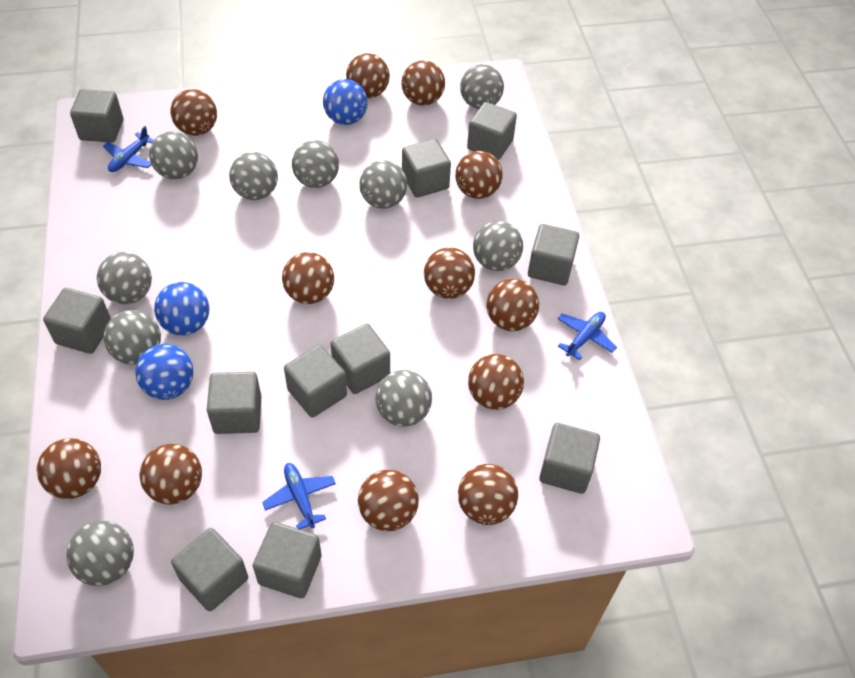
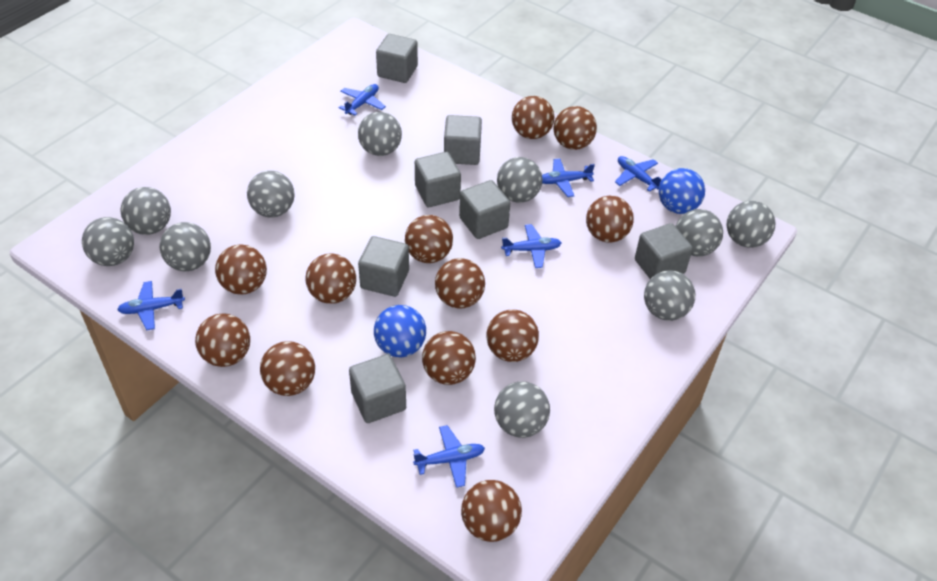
blue ball: 3 -> 2
blue plane: 3 -> 6
grey cube: 11 -> 7

